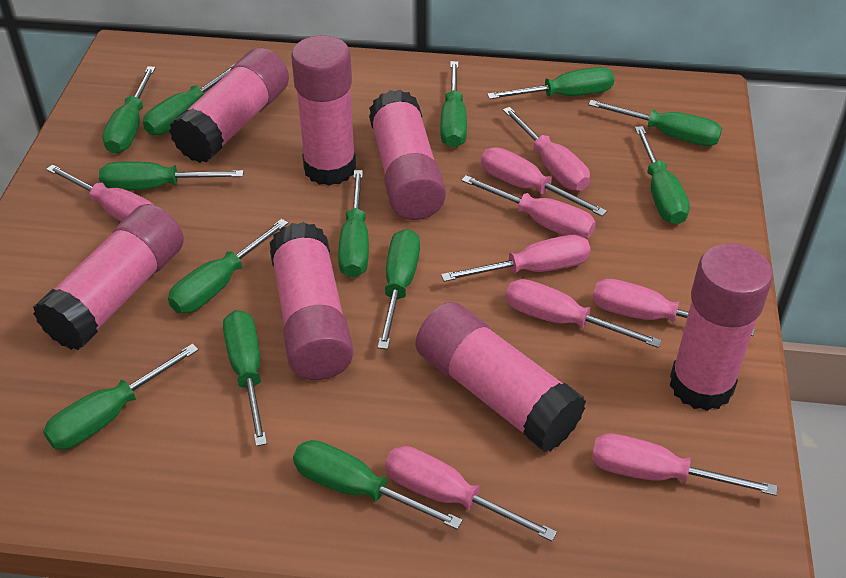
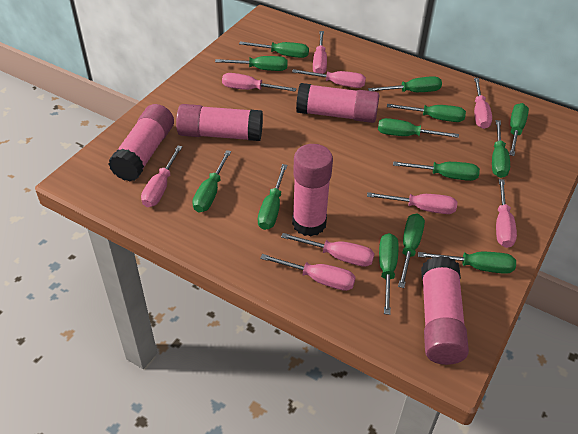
pink glue stick: 7 -> 5

